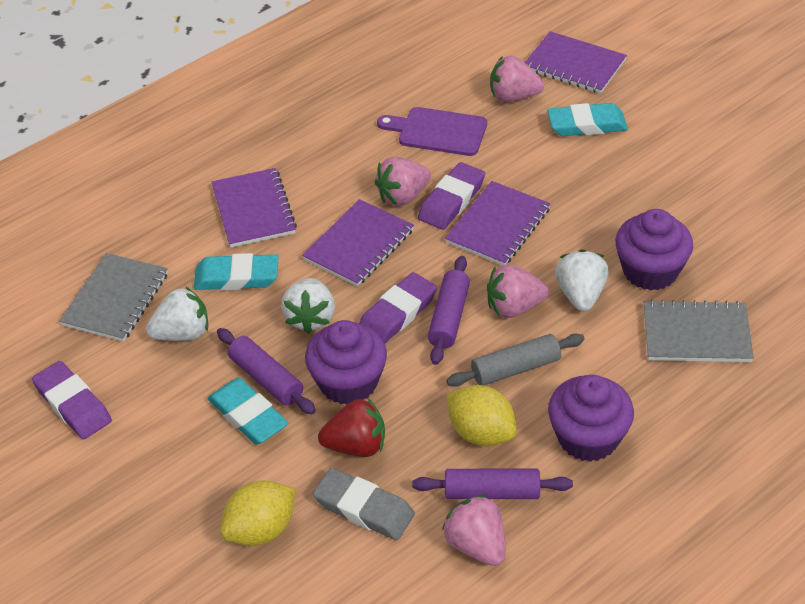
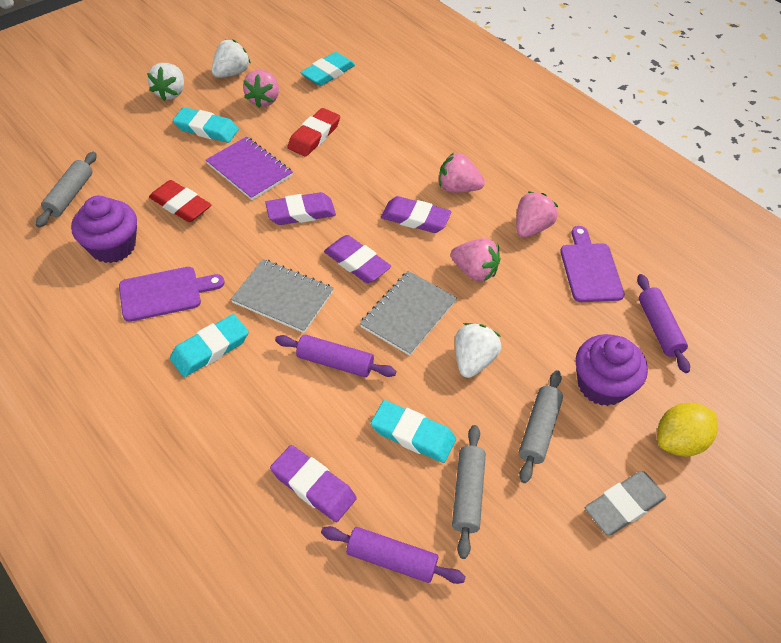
grey rolling pin: 1 -> 3
purple cupcake: 3 -> 2
purple cutting board: 1 -> 2
purple eraser: 3 -> 4
purple notebook: 4 -> 1
red eraser: 0 -> 2
red strawberry: 1 -> 0
turquoise eraser: 3 -> 4
yellow lemon: 2 -> 1

